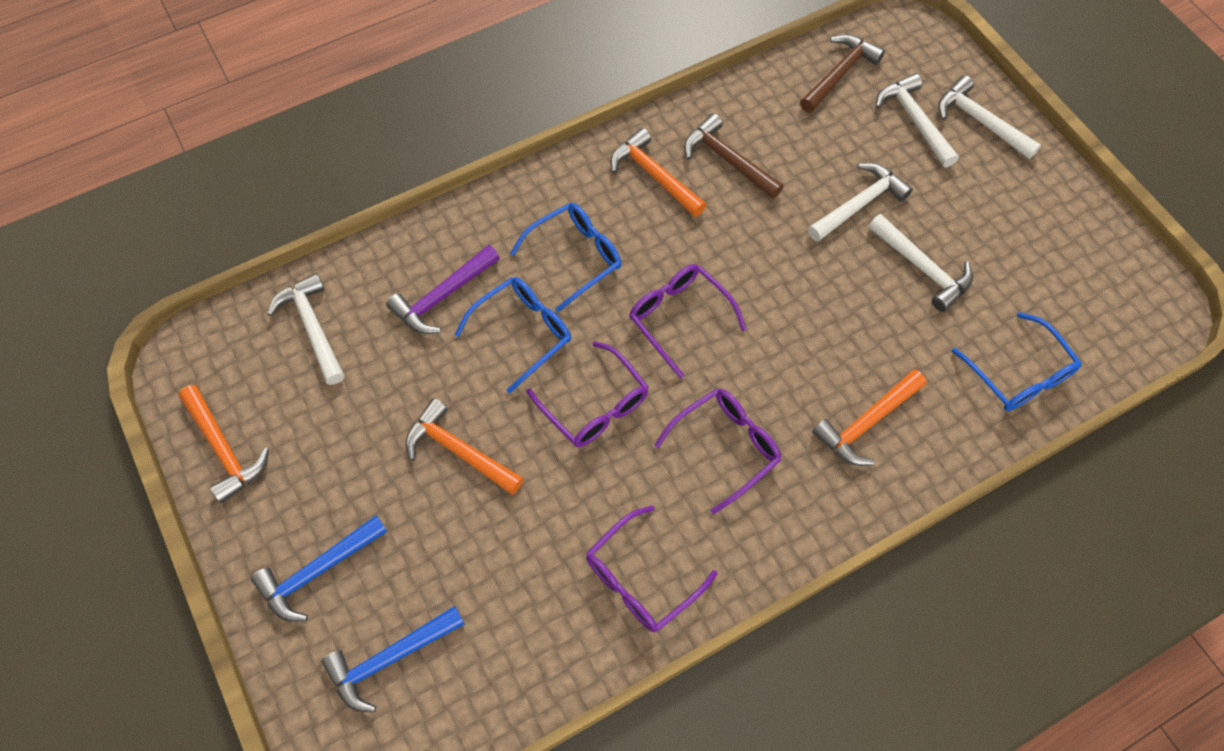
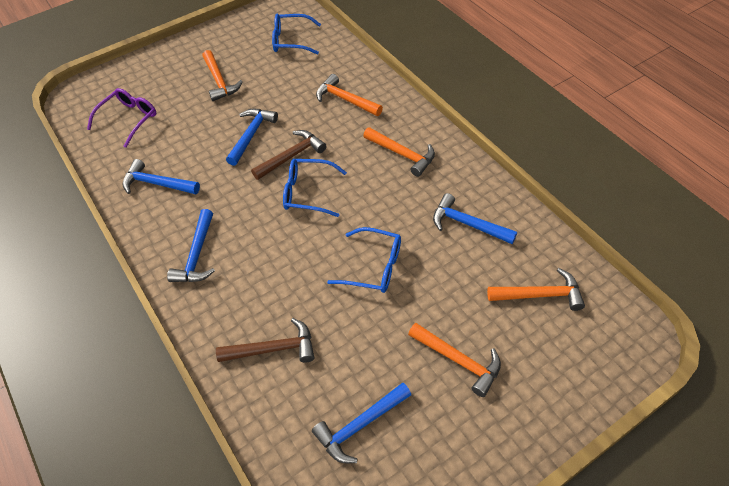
blue hammer: 2 -> 5
orange hammer: 4 -> 5
purple glasses: 4 -> 1
purple hammer: 1 -> 0
white hammer: 5 -> 0

